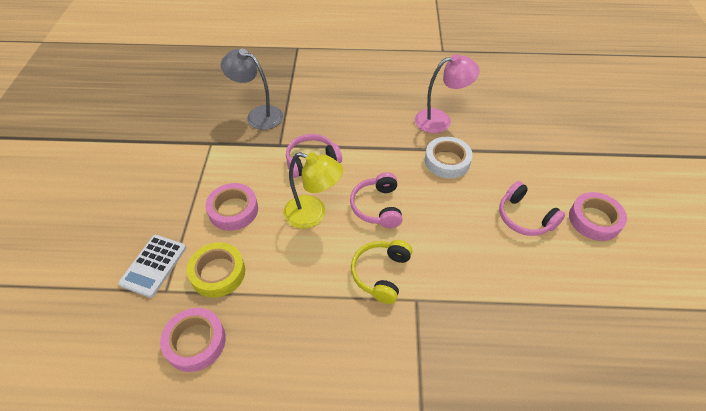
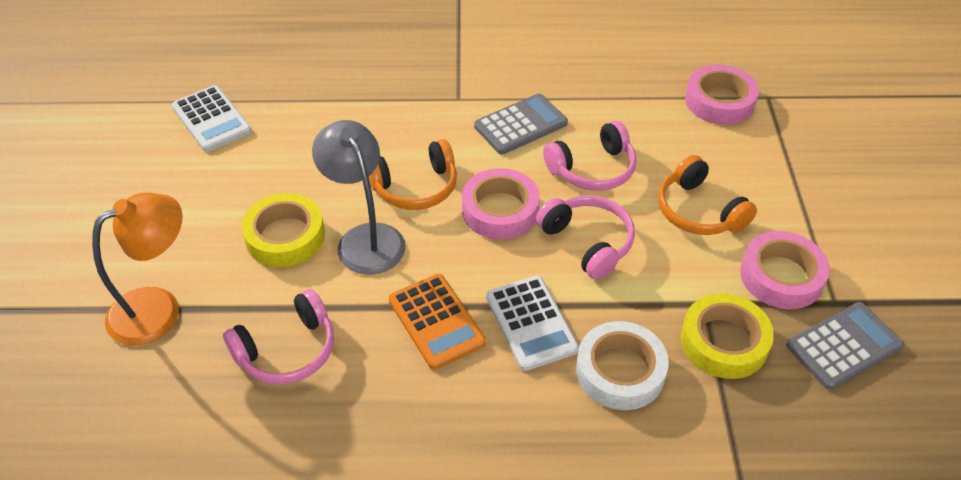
grey calculator: 0 -> 2
orange calculator: 0 -> 1
orange headphones: 0 -> 2
orange lamp: 0 -> 1
pink lamp: 1 -> 0
white calculator: 1 -> 2
yellow headphones: 1 -> 0
yellow lamp: 1 -> 0
yellow tape: 1 -> 2

